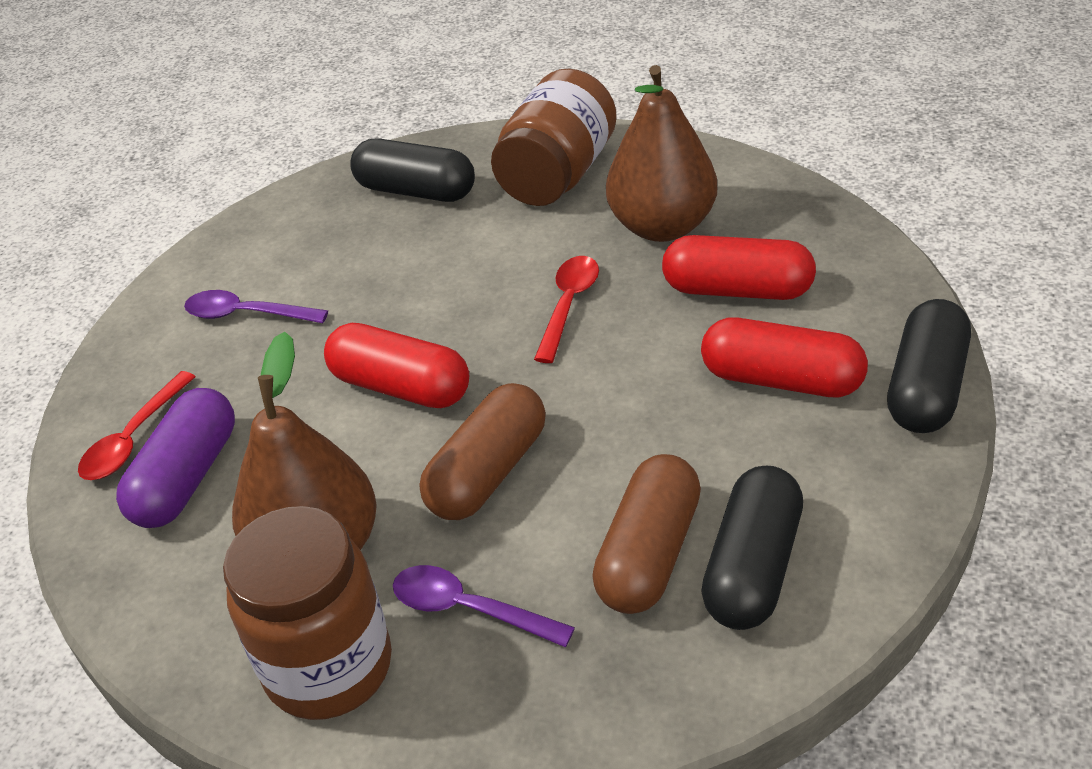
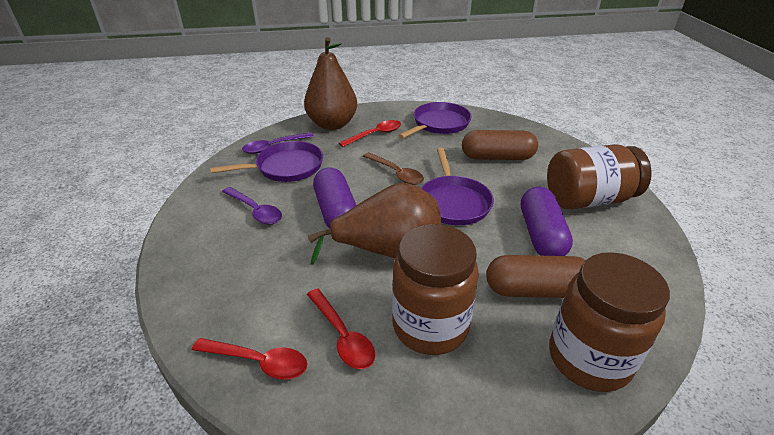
black capsule: 3 -> 0
brown jar: 2 -> 3
brown spoon: 0 -> 1
purple capsule: 1 -> 2
purple pan: 0 -> 3
red capsule: 3 -> 0
red spoon: 2 -> 3

